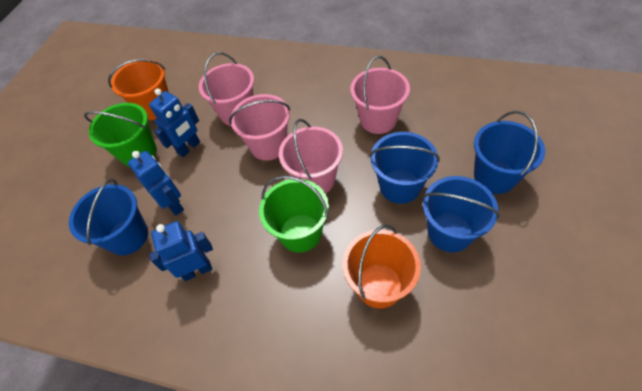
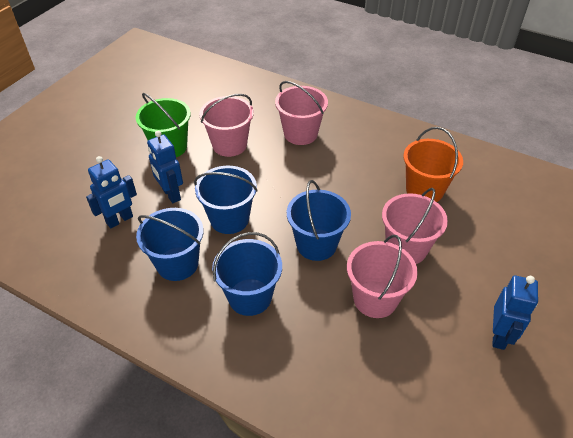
green bucket: 2 -> 1
orange bucket: 2 -> 1

